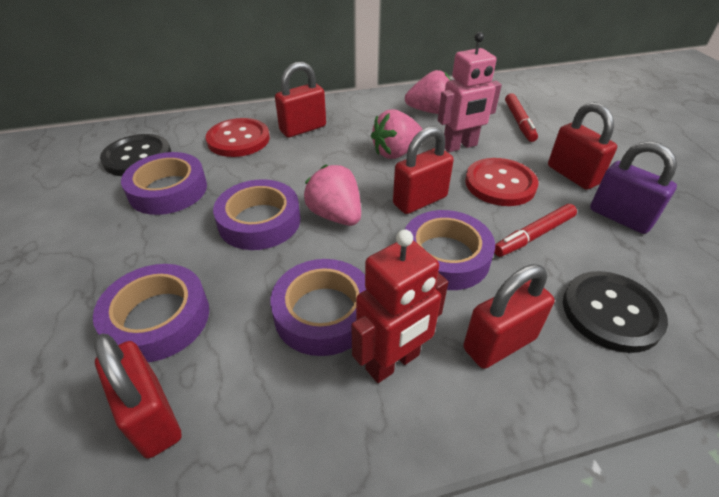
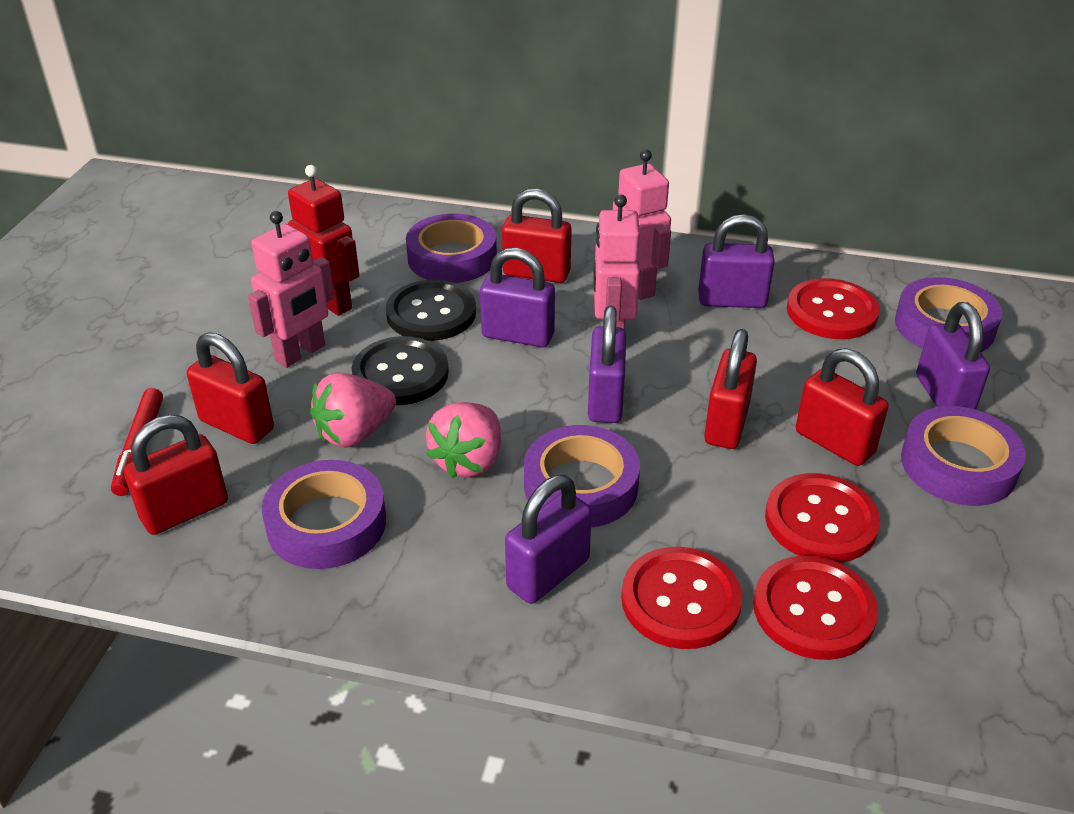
pink robot: 1 -> 3
pink strawberry: 3 -> 2
purple padlock: 1 -> 5
red button: 2 -> 4
red marker: 2 -> 1

